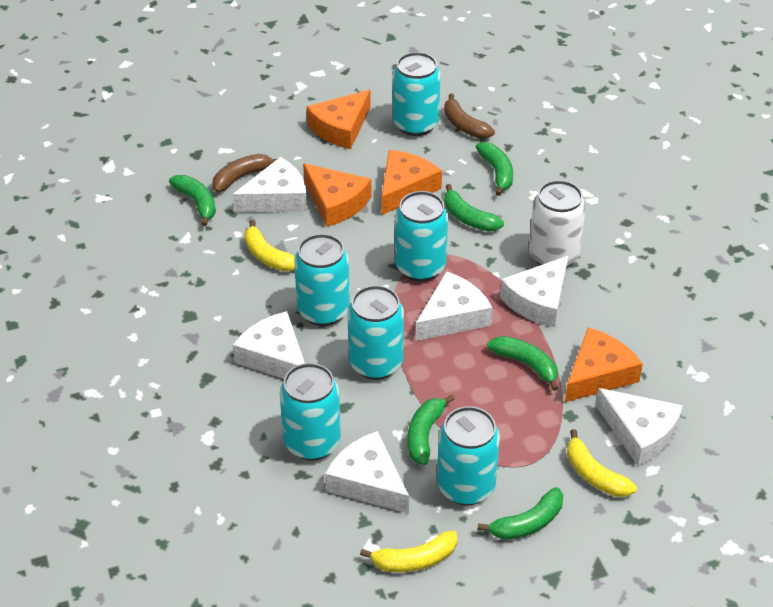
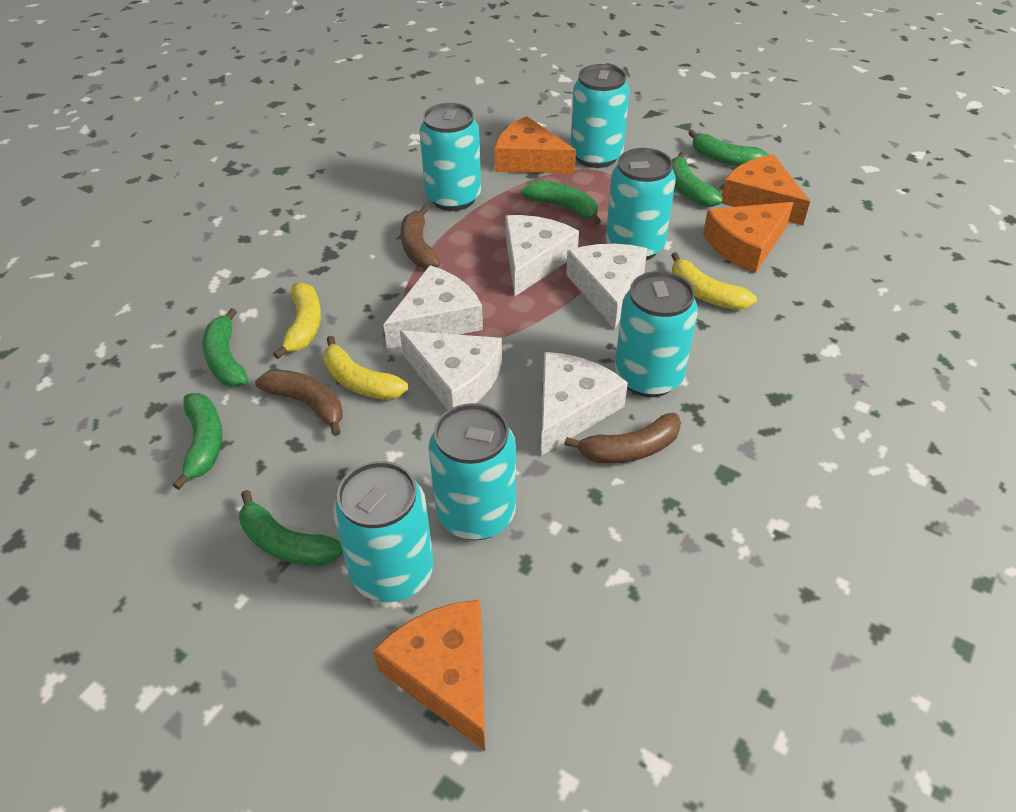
brown banana: 2 -> 3
white can: 1 -> 0
white cheese: 6 -> 5

